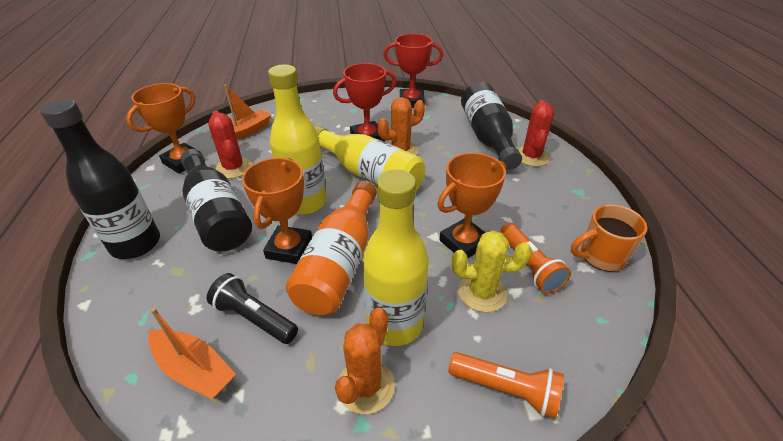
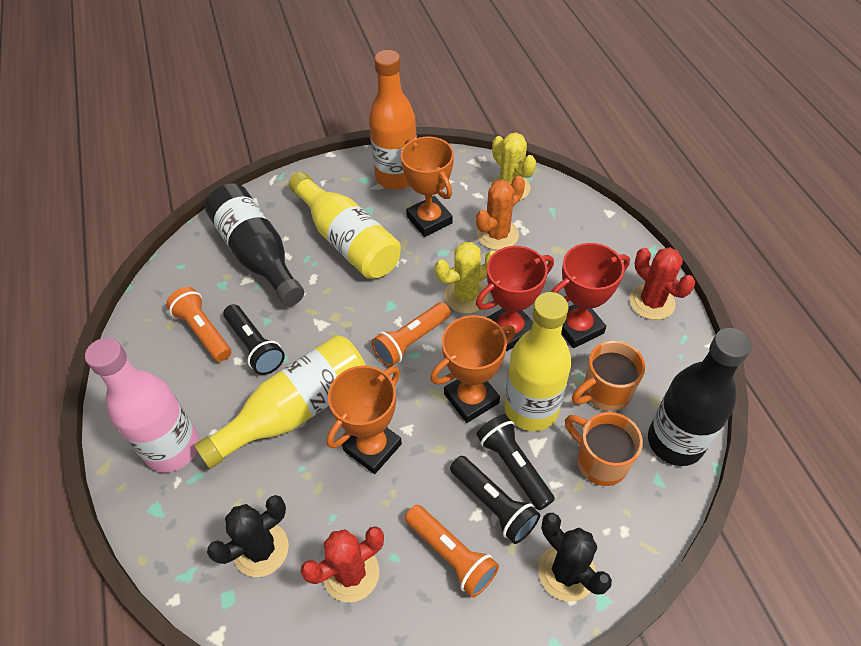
black bottle: 3 -> 2
black cactus: 0 -> 2
black flashlight: 1 -> 3
orange boat: 2 -> 0
orange cactus: 2 -> 1
orange flashlight: 2 -> 3
orange mug: 1 -> 2
pink bottle: 0 -> 1
yellow cactus: 1 -> 2

